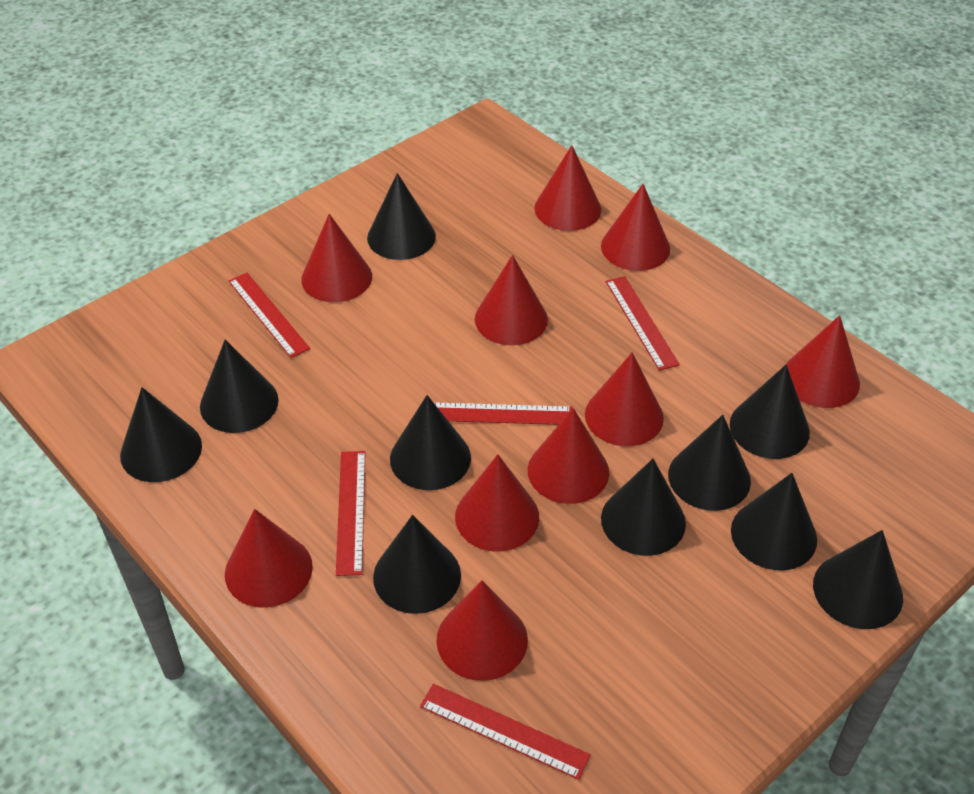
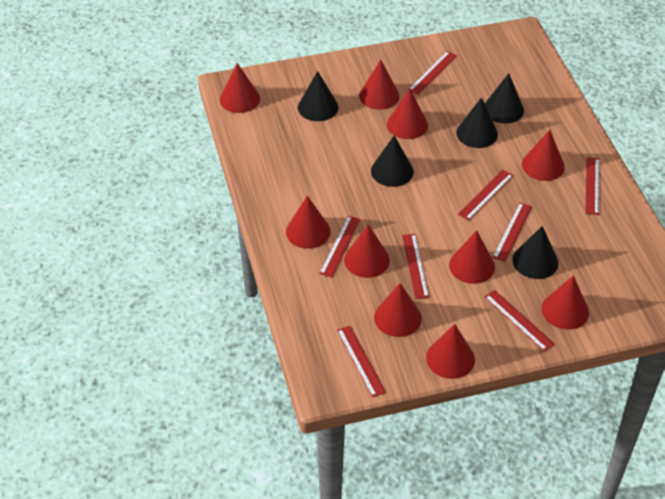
black cone: 10 -> 5
red ruler: 5 -> 8

